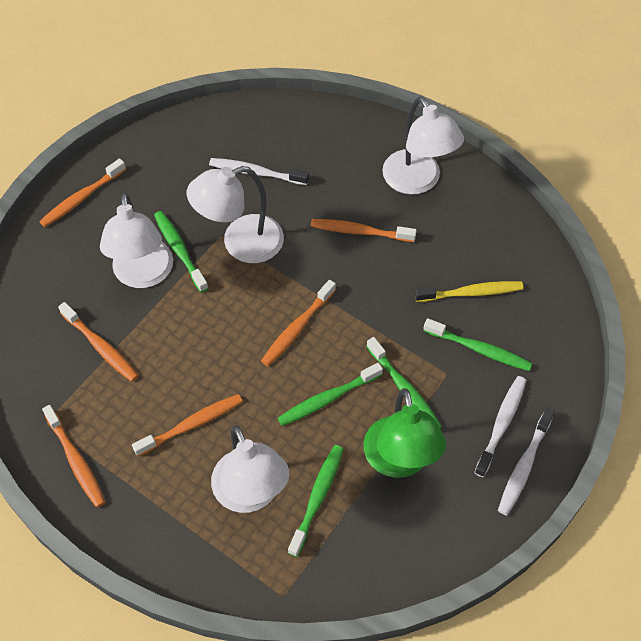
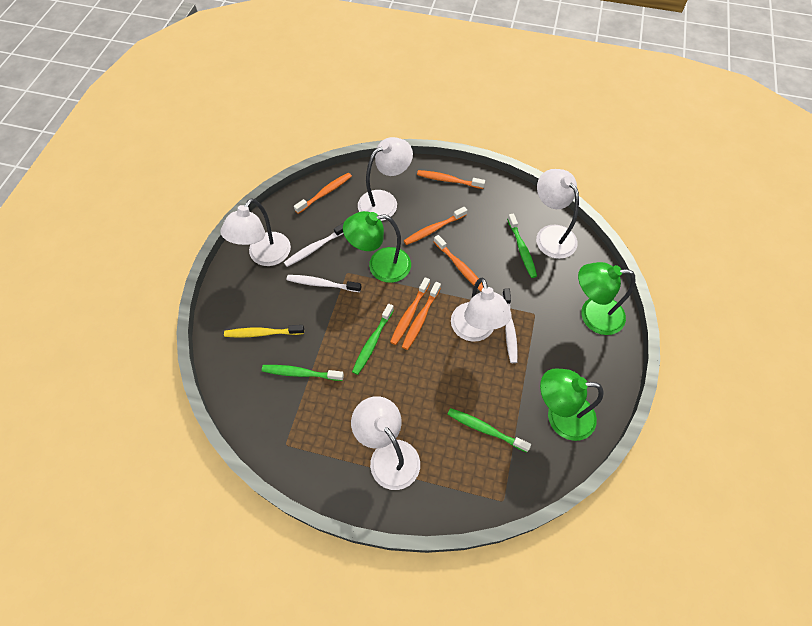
green lamp: 1 -> 3
green toothbrush: 5 -> 4
white lamp: 4 -> 5

